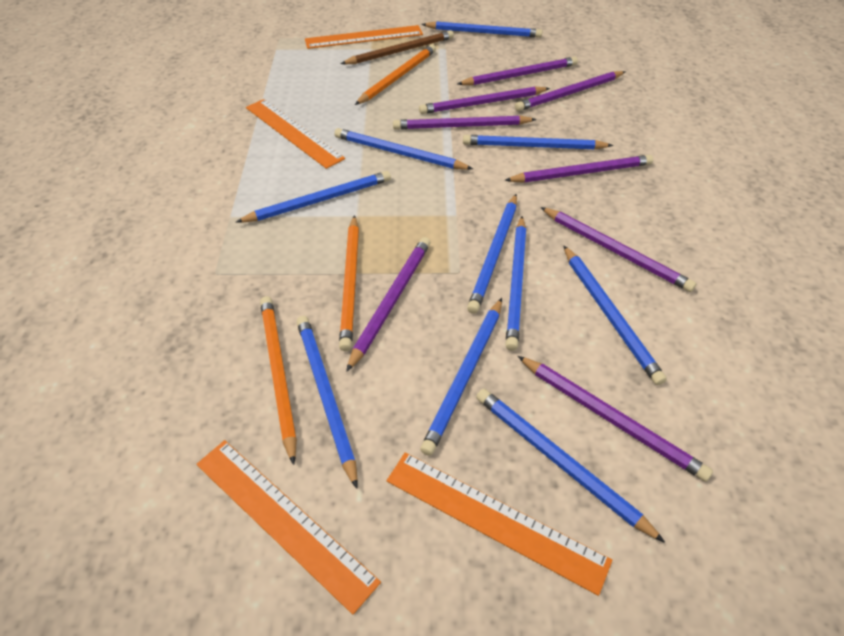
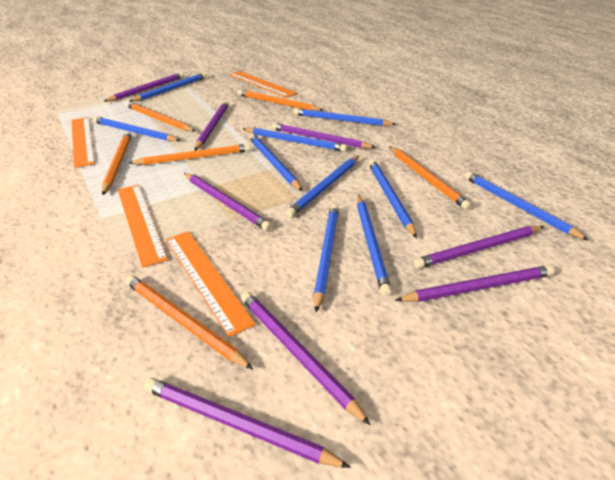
brown pencil: 1 -> 0
orange pencil: 3 -> 6

